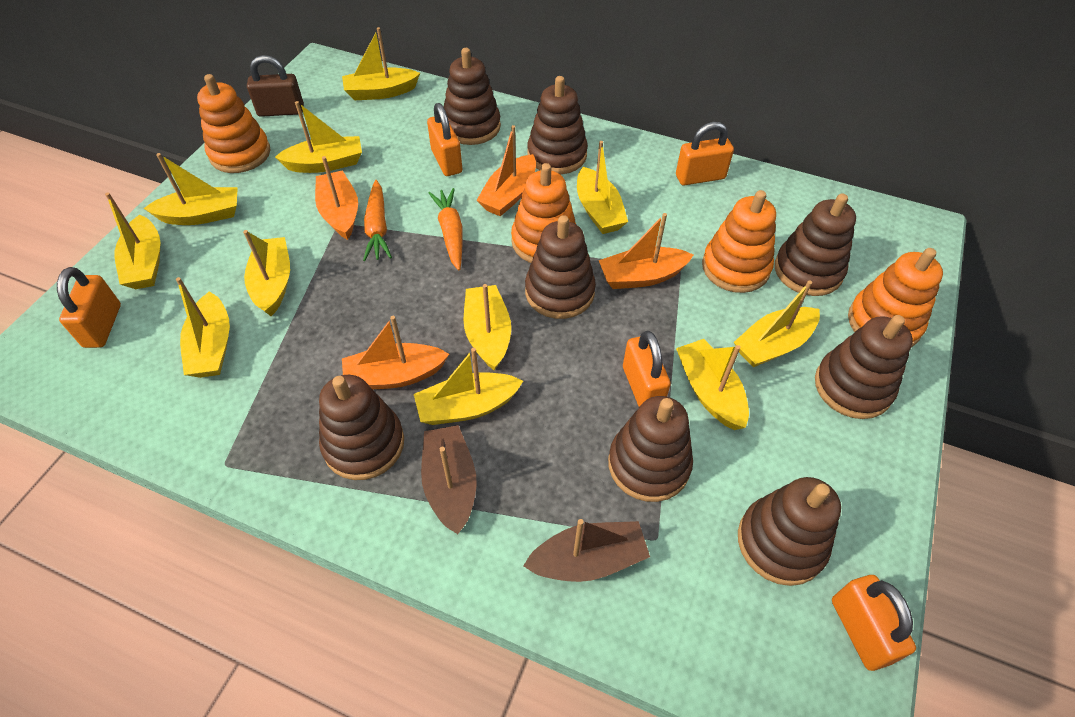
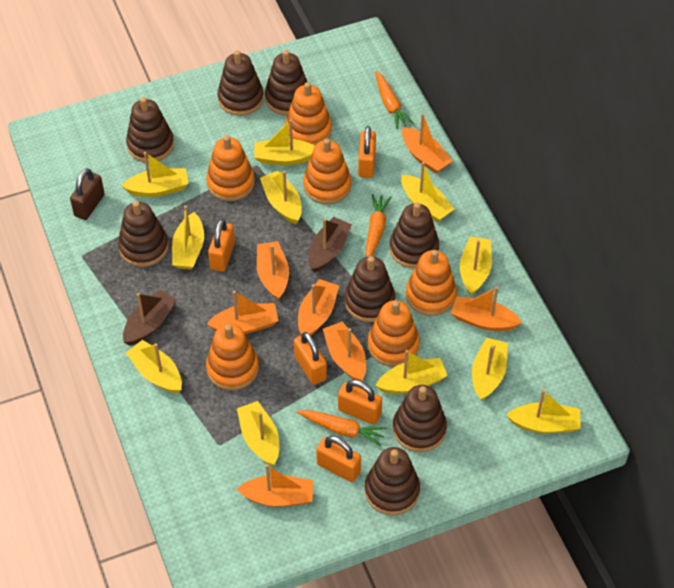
orange boat: 4 -> 7
orange carrot: 2 -> 3
orange stacking toy: 4 -> 6

